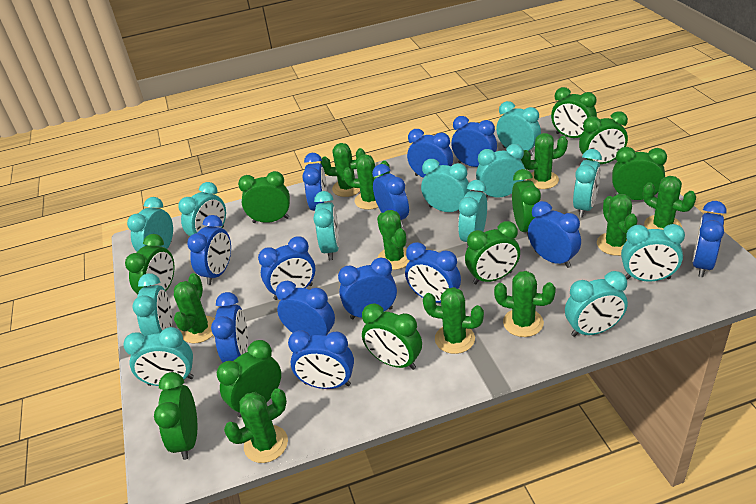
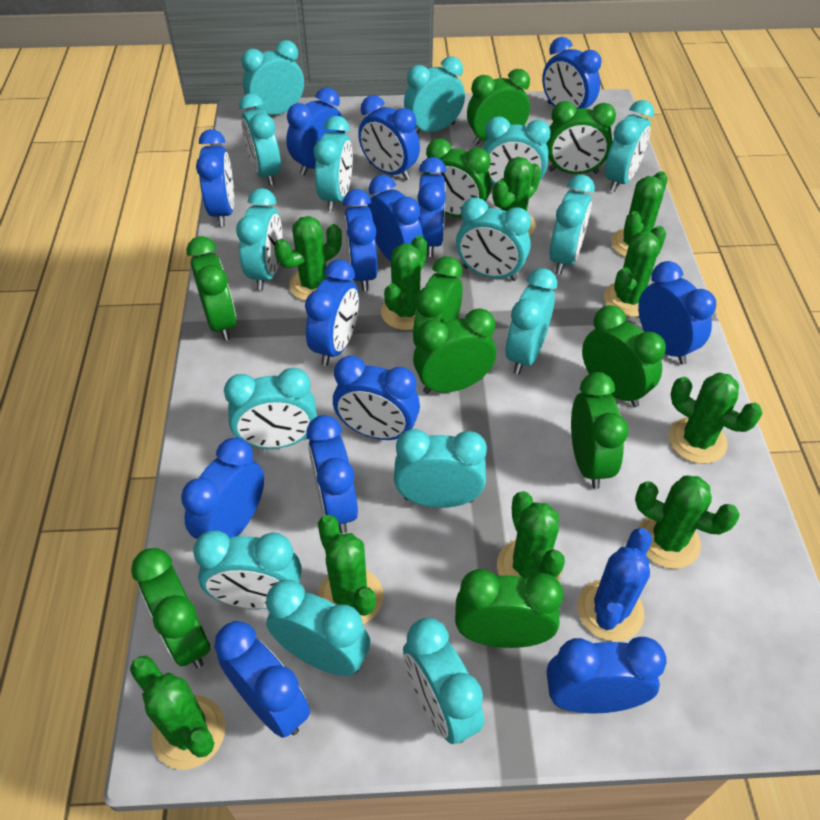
blue cactus: 0 -> 1
blue clock: 13 -> 14
turquoise clock: 12 -> 15

